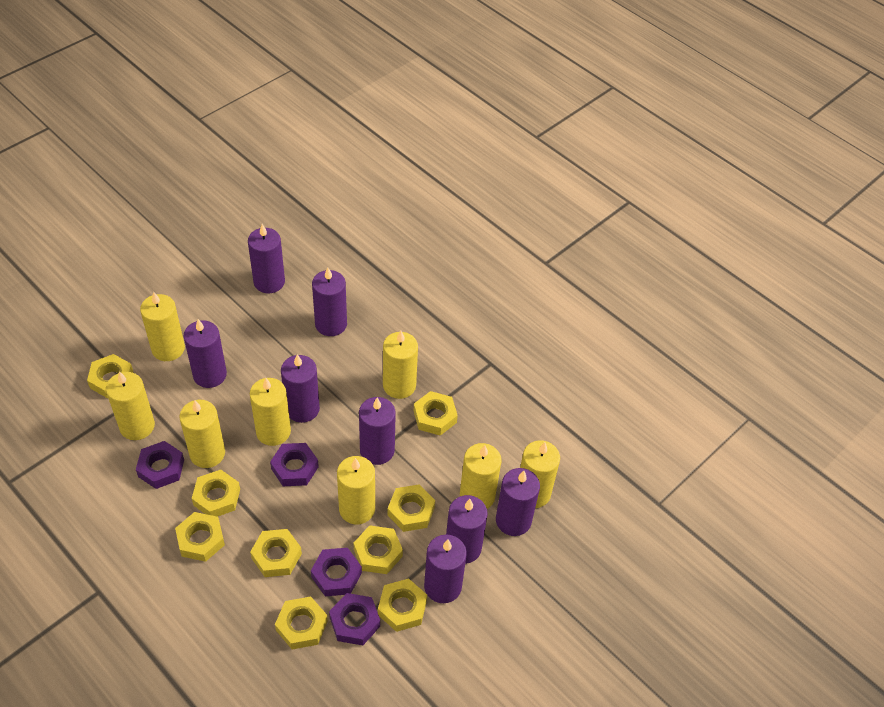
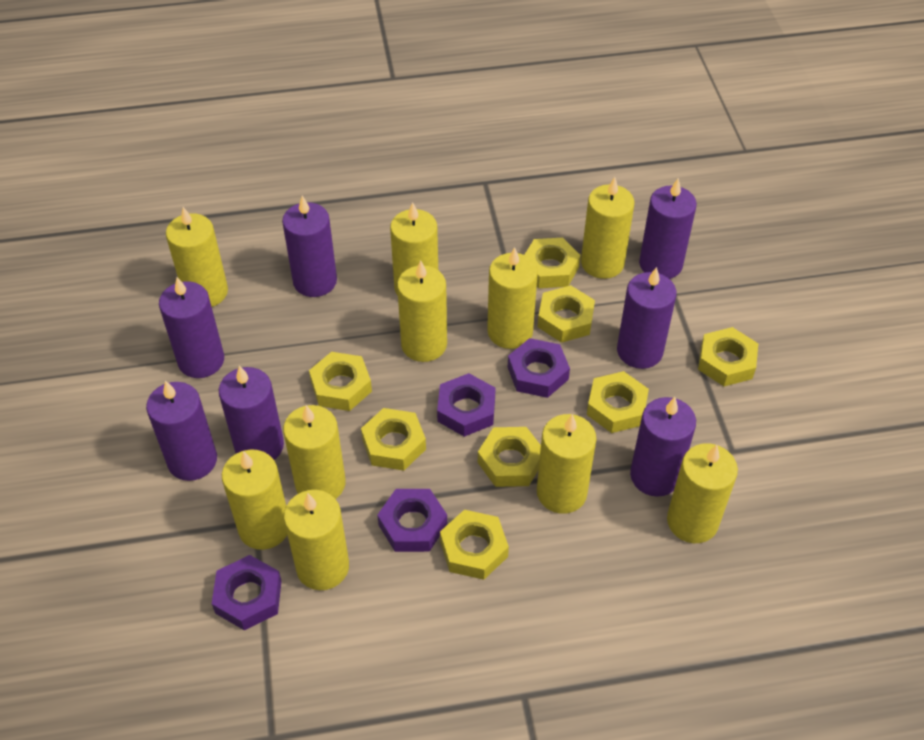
purple candle: 8 -> 7
yellow candle: 8 -> 10
yellow nut: 9 -> 8

